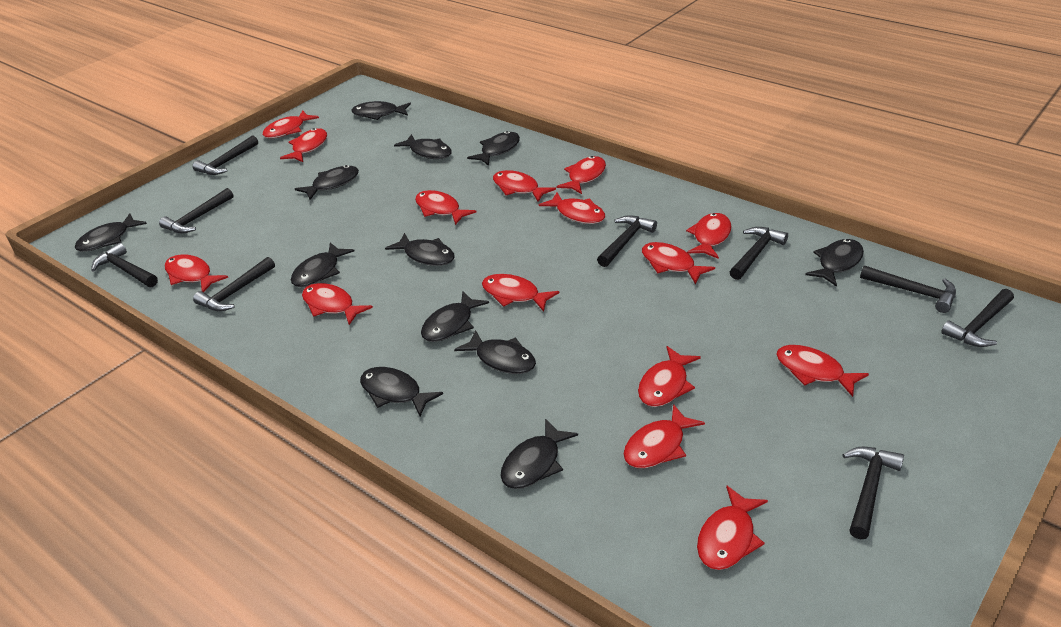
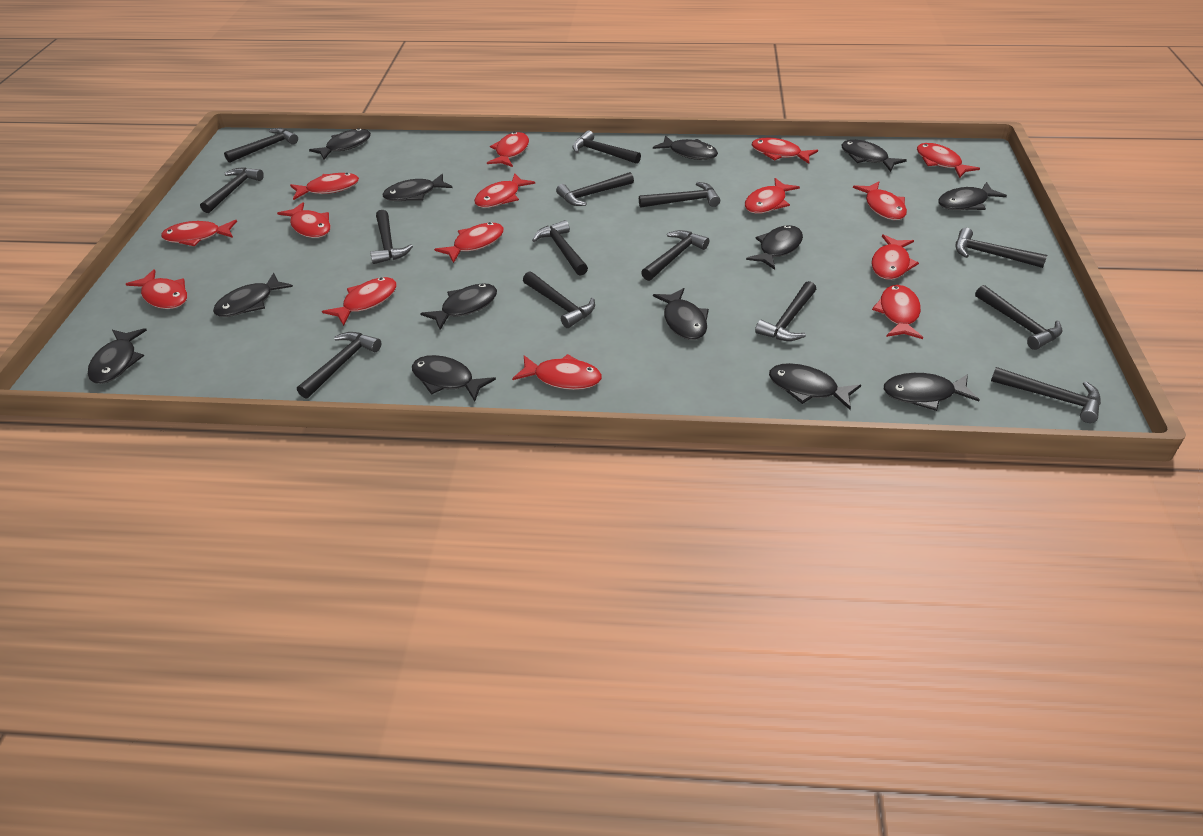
black fish: 12 -> 13
black hammer: 9 -> 14

